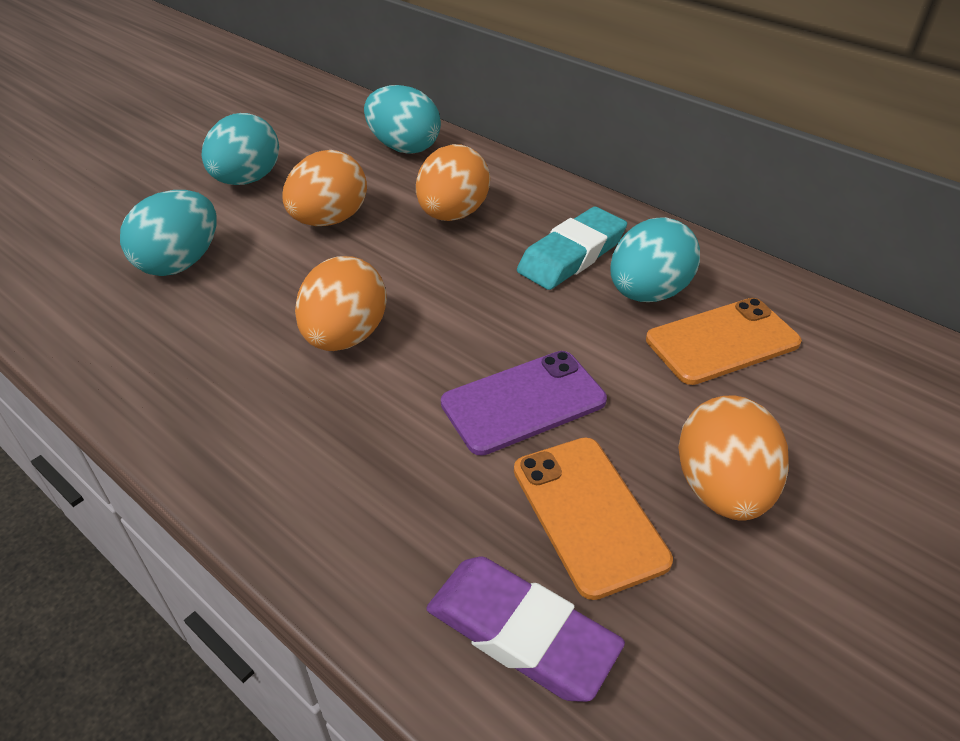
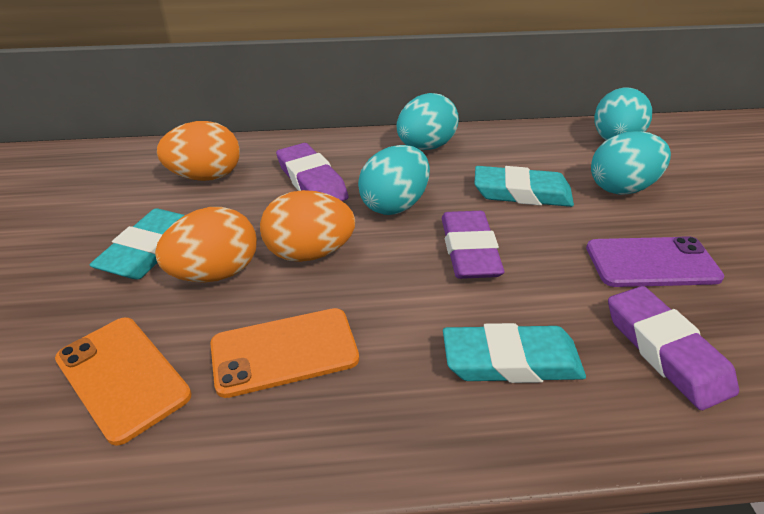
orange egg: 4 -> 3
purple eraser: 1 -> 3
turquoise eraser: 1 -> 3

